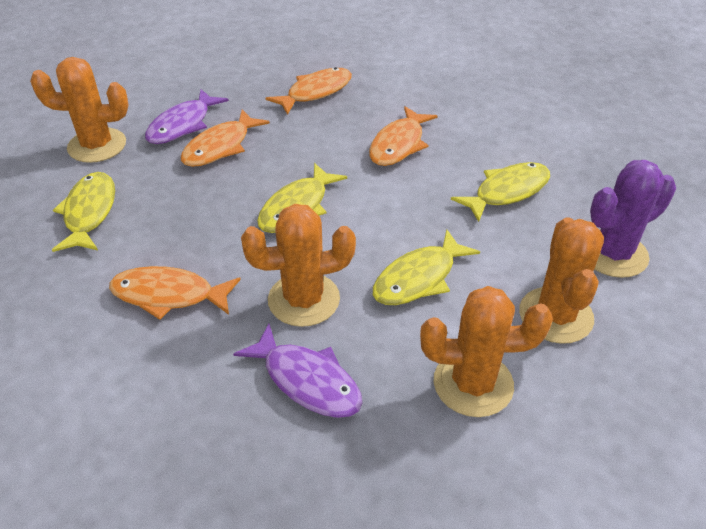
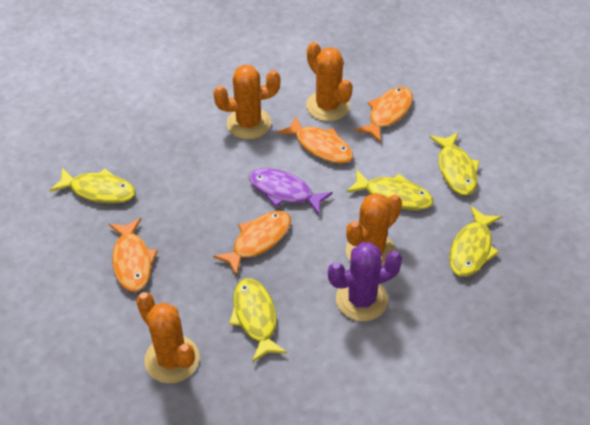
purple fish: 2 -> 1
yellow fish: 4 -> 5

